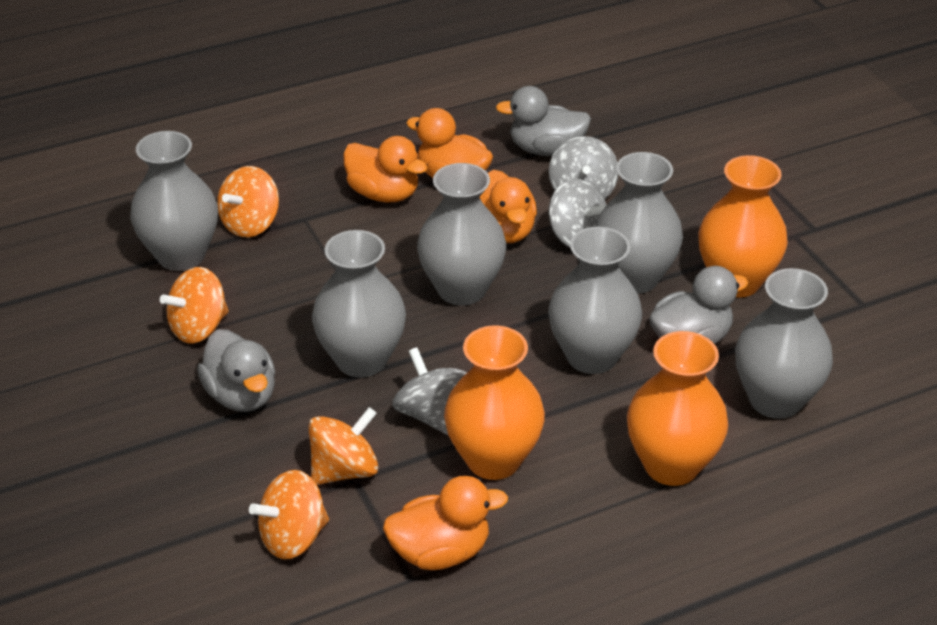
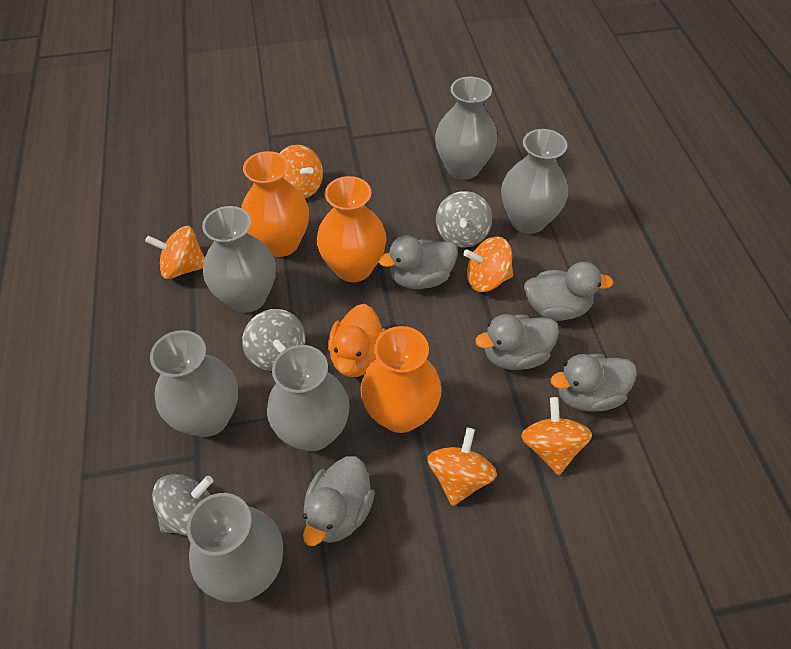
grey duck: 3 -> 5
orange duck: 4 -> 1
orange spinning top: 4 -> 5

